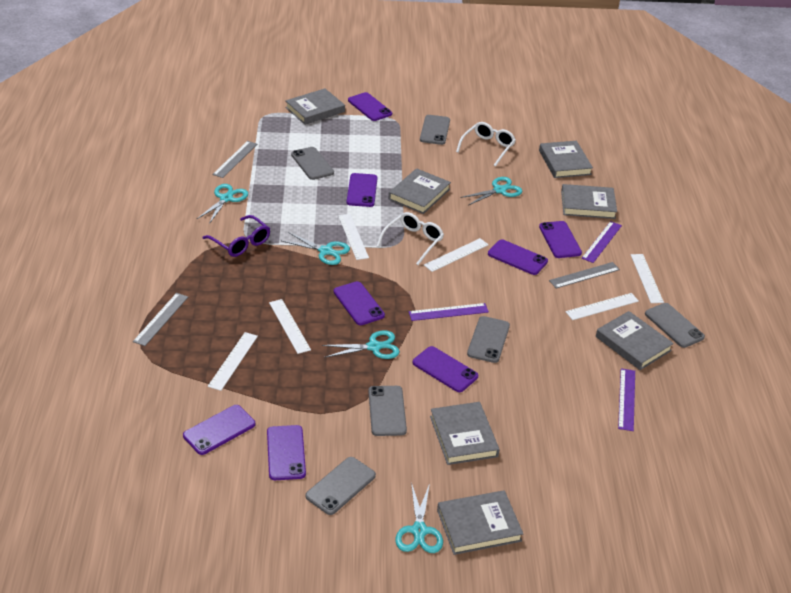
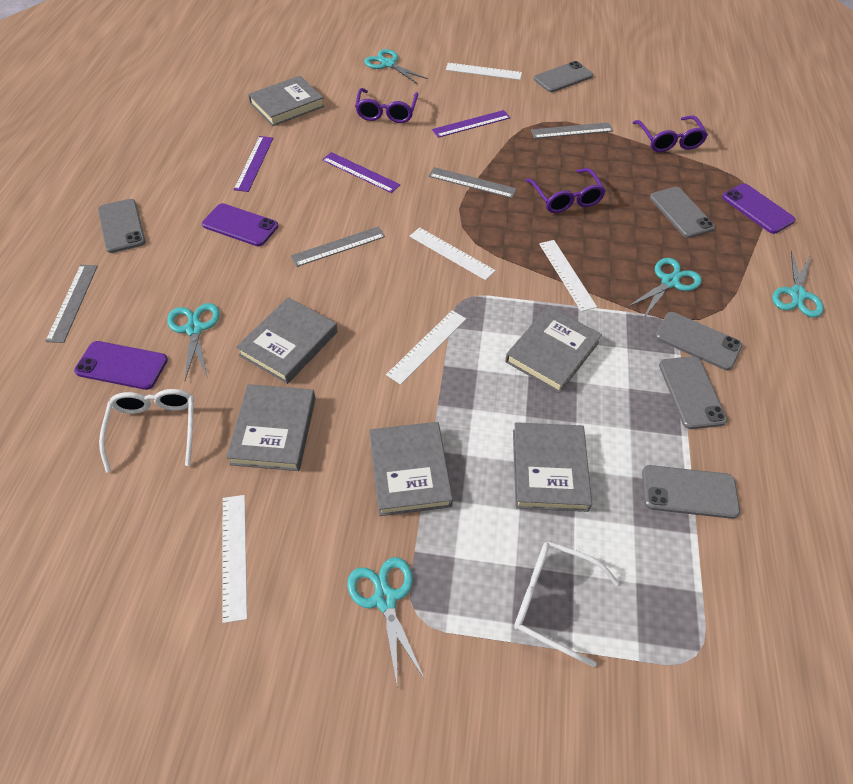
grey book: 7 -> 6
grey ruler: 3 -> 4
purple glasses: 1 -> 3
purple phone: 8 -> 3
white ruler: 6 -> 5

